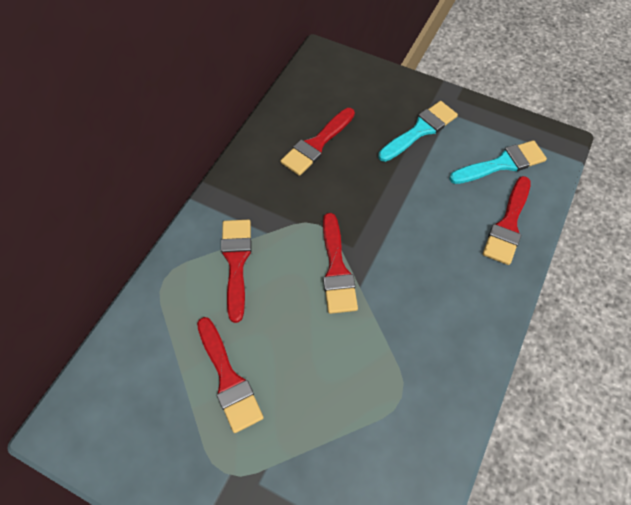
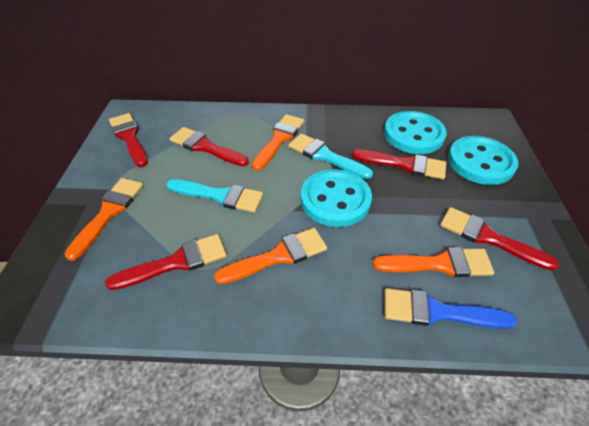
blue brush: 0 -> 1
orange brush: 0 -> 4
turquoise button: 0 -> 3

